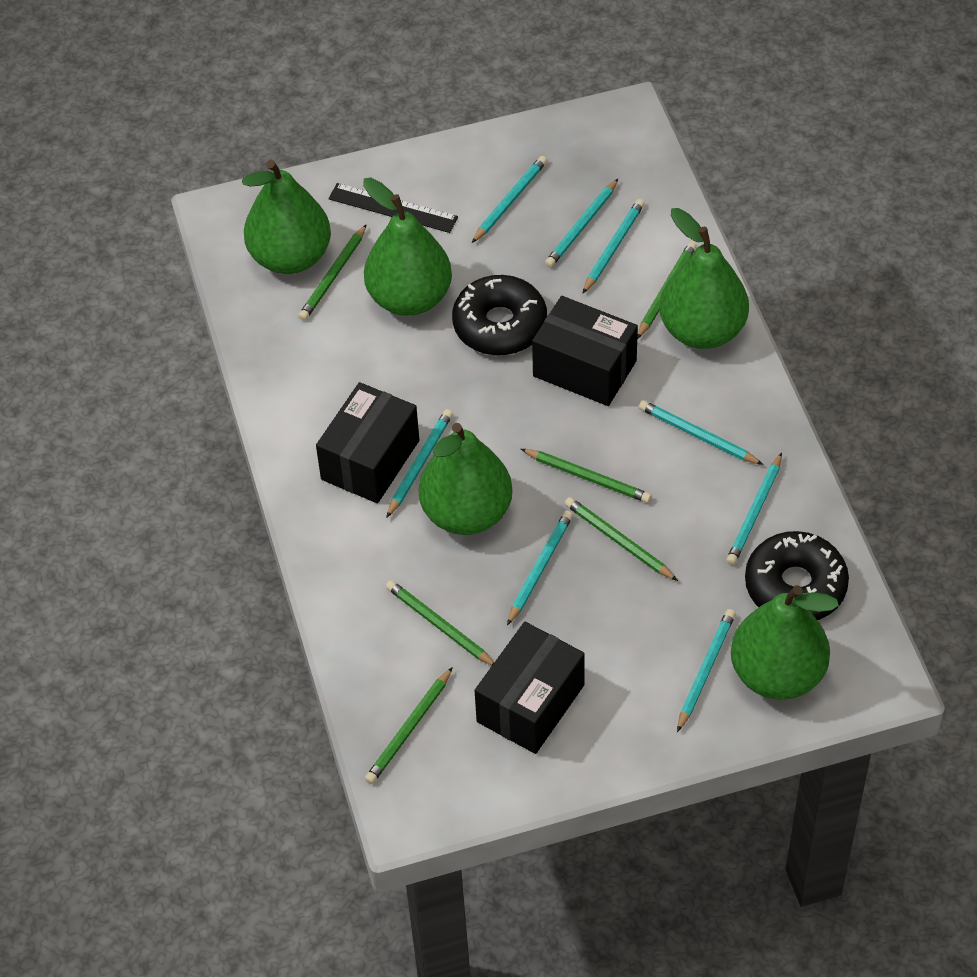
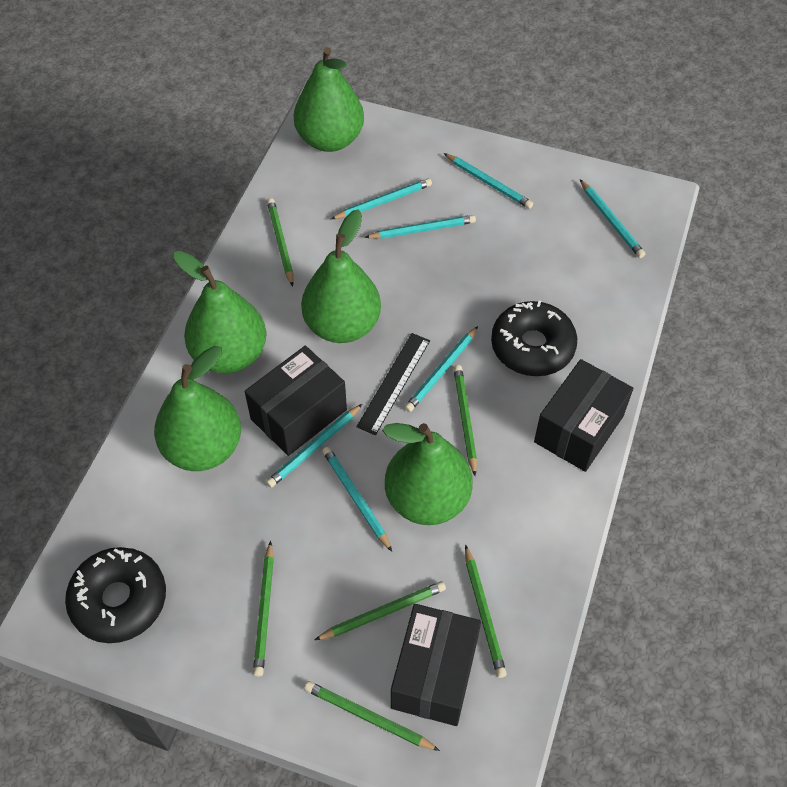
turquoise pencil: 8 -> 7

